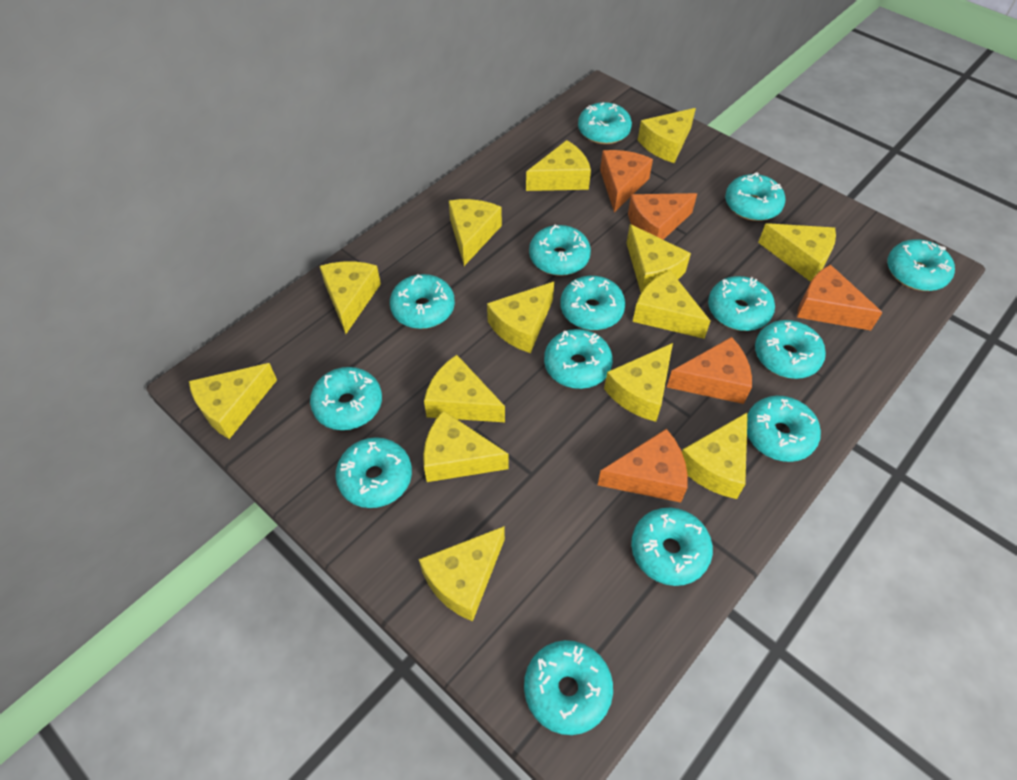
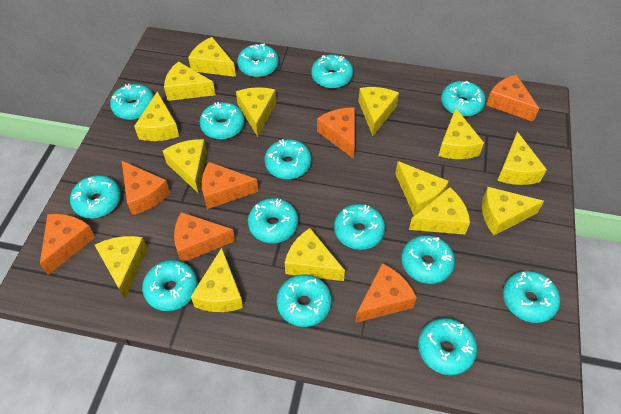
orange cheese: 5 -> 7

